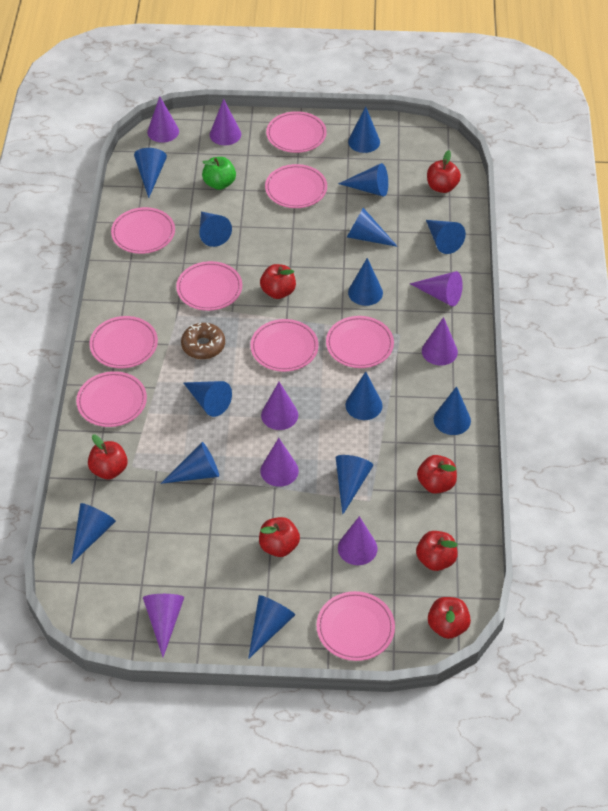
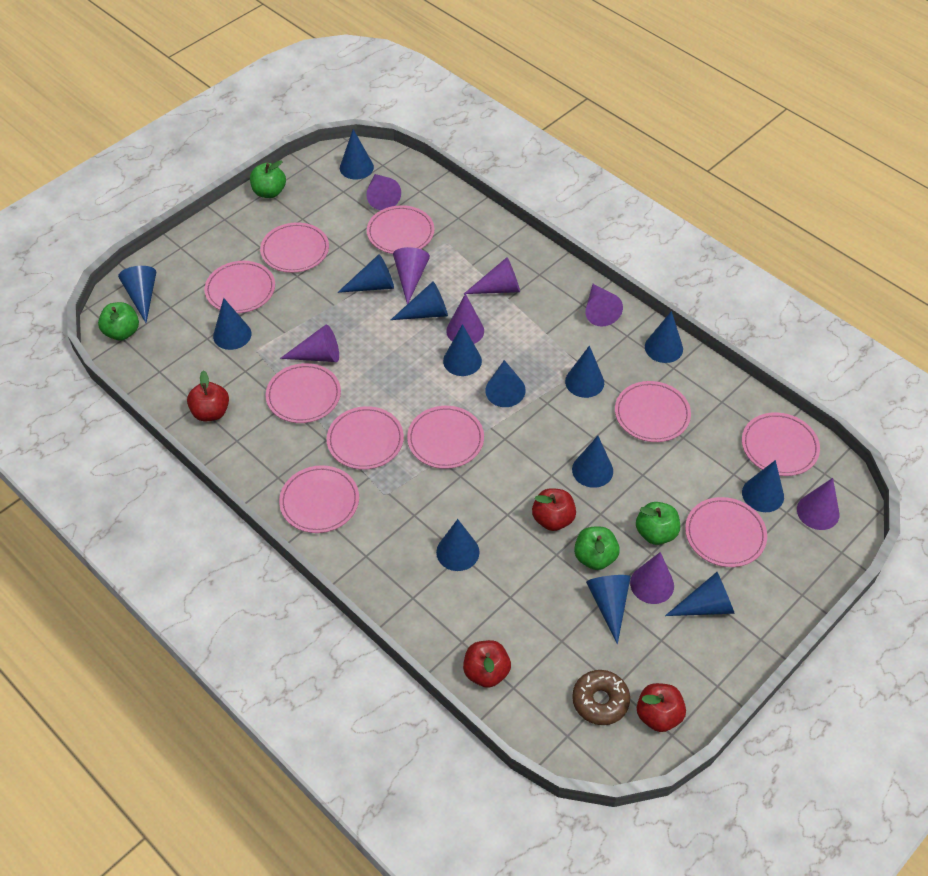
green apple: 1 -> 4
pink plate: 9 -> 10
red apple: 7 -> 4

